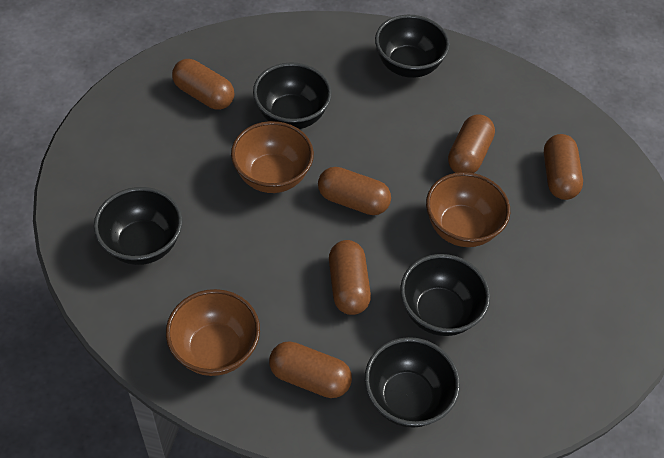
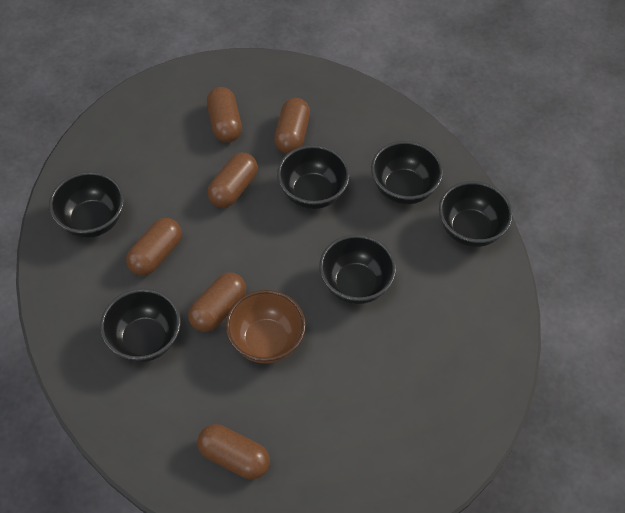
black bowl: 5 -> 6
brown bowl: 3 -> 1

